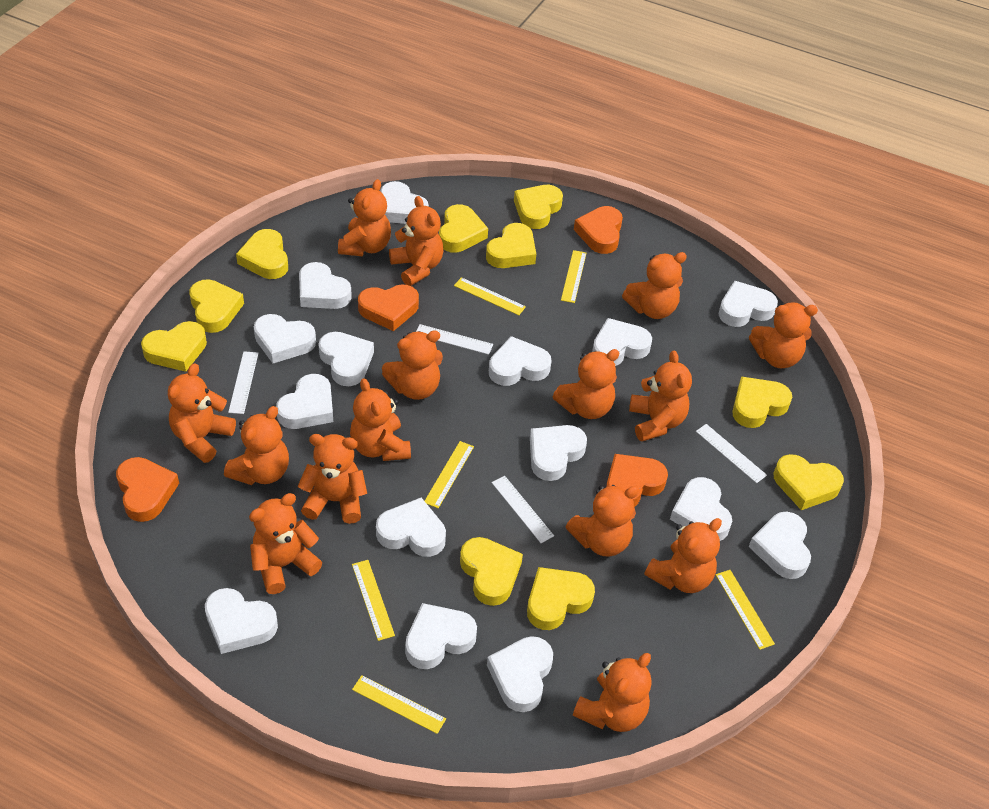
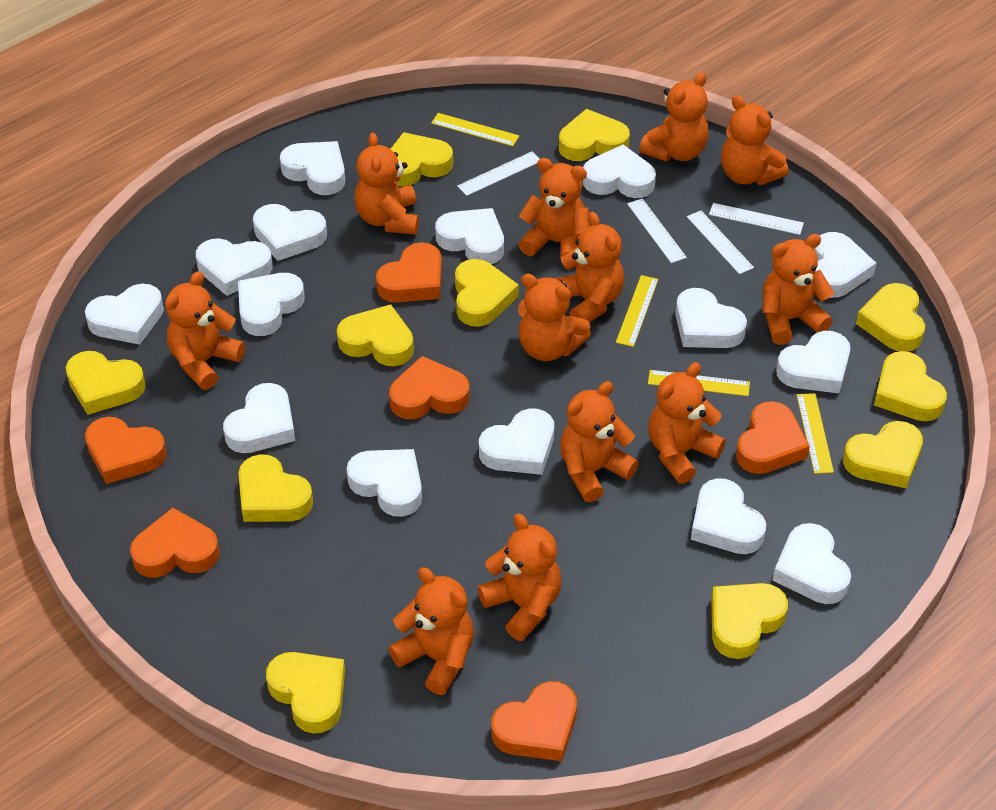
orange heart: 4 -> 6
orange teddy bear: 15 -> 12
yellow heart: 10 -> 11
yellow ruler: 6 -> 4

